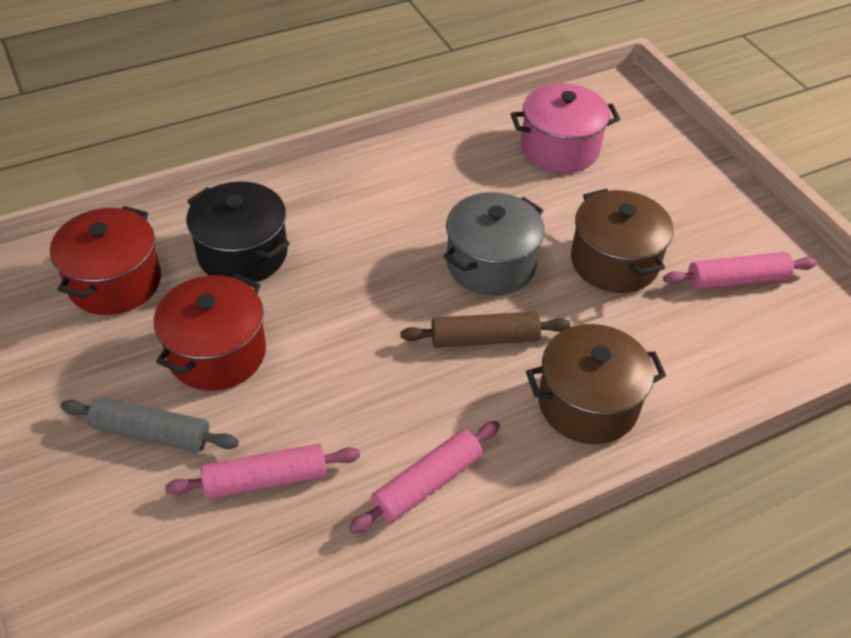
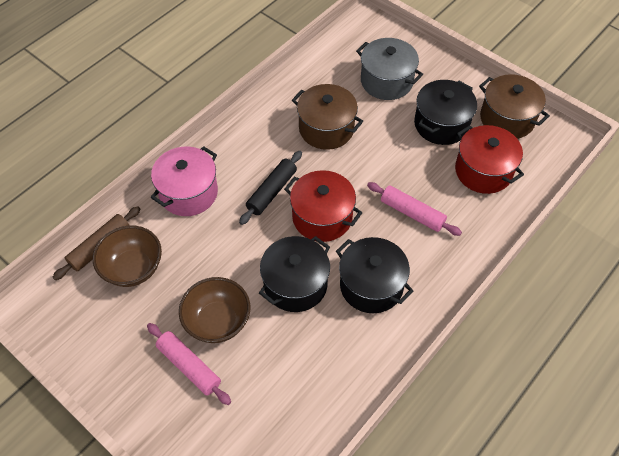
black pot: 1 -> 3
black rolling pin: 0 -> 1
brown bowl: 0 -> 2
grey rolling pin: 1 -> 0
pink rolling pin: 3 -> 2

